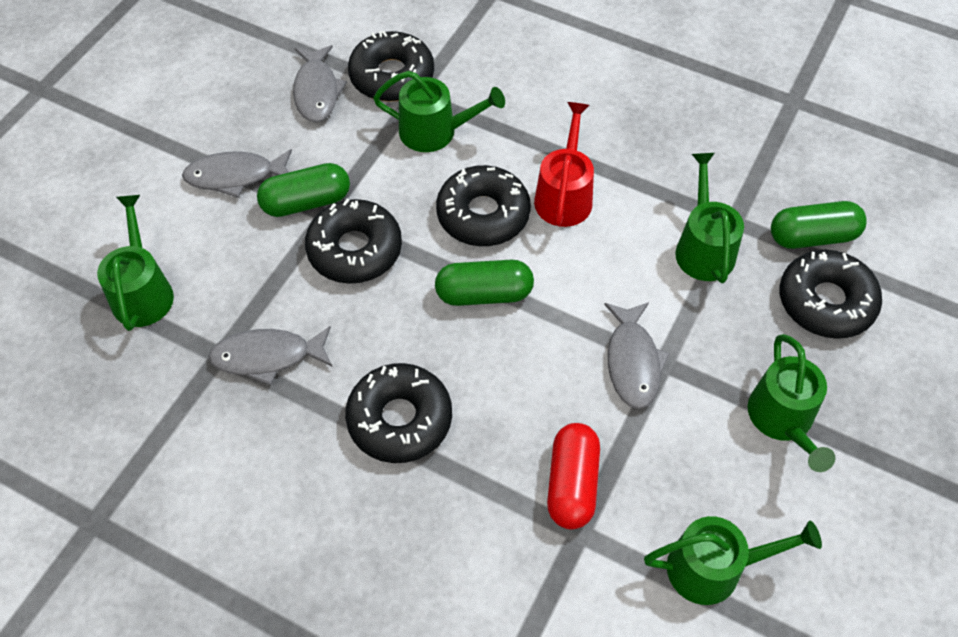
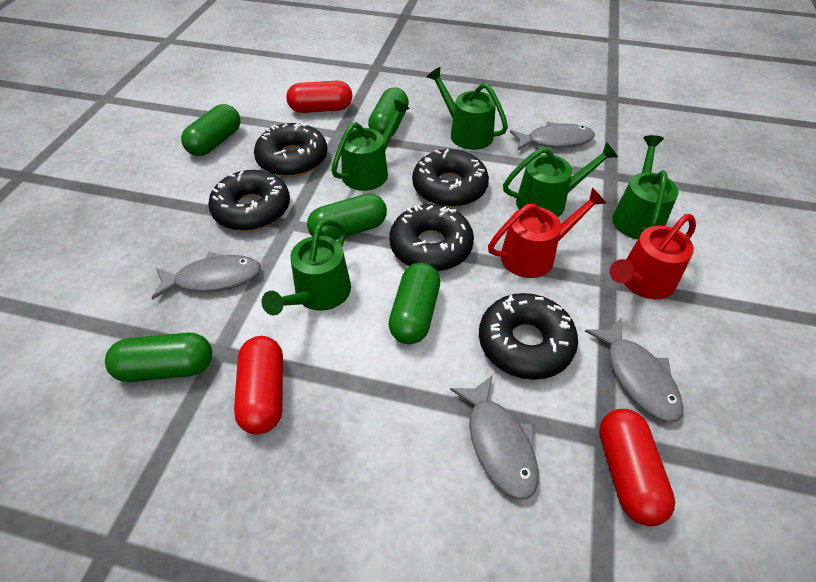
green capsule: 3 -> 5
red capsule: 1 -> 3
red watering can: 1 -> 2

